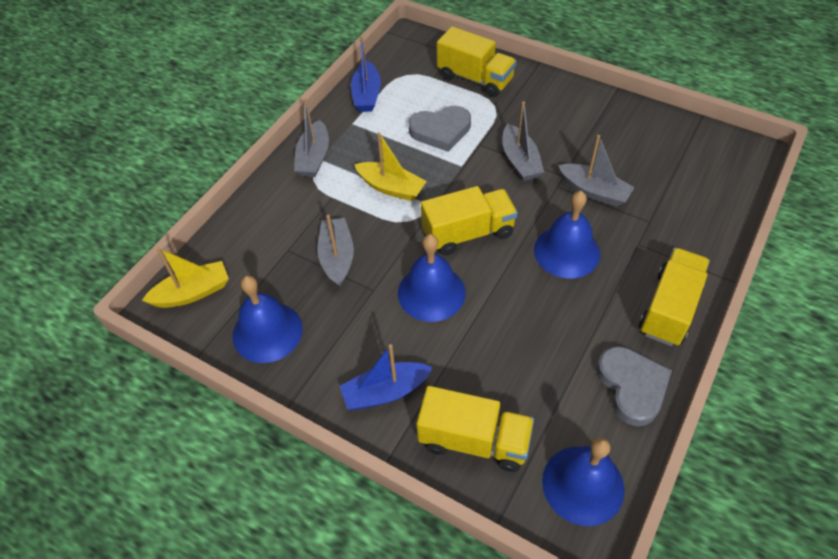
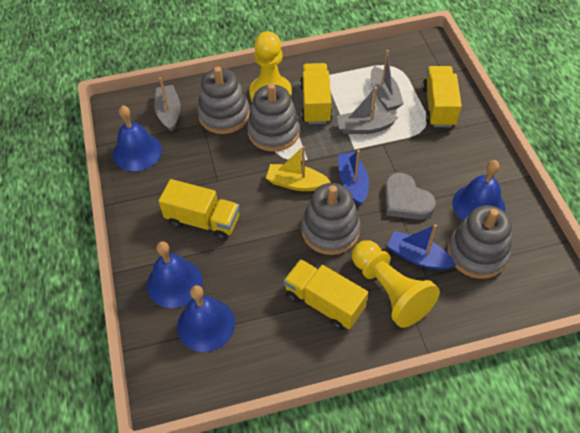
grey boat: 4 -> 3
grey heart: 2 -> 1
grey stacking toy: 0 -> 4
yellow boat: 2 -> 1
yellow pawn: 0 -> 2

